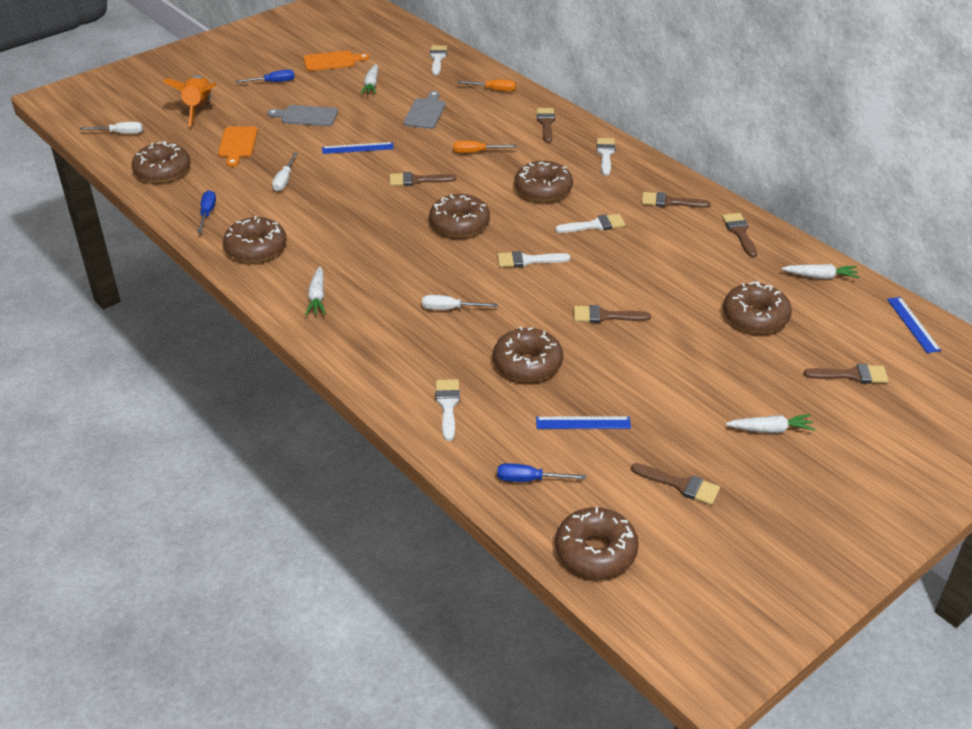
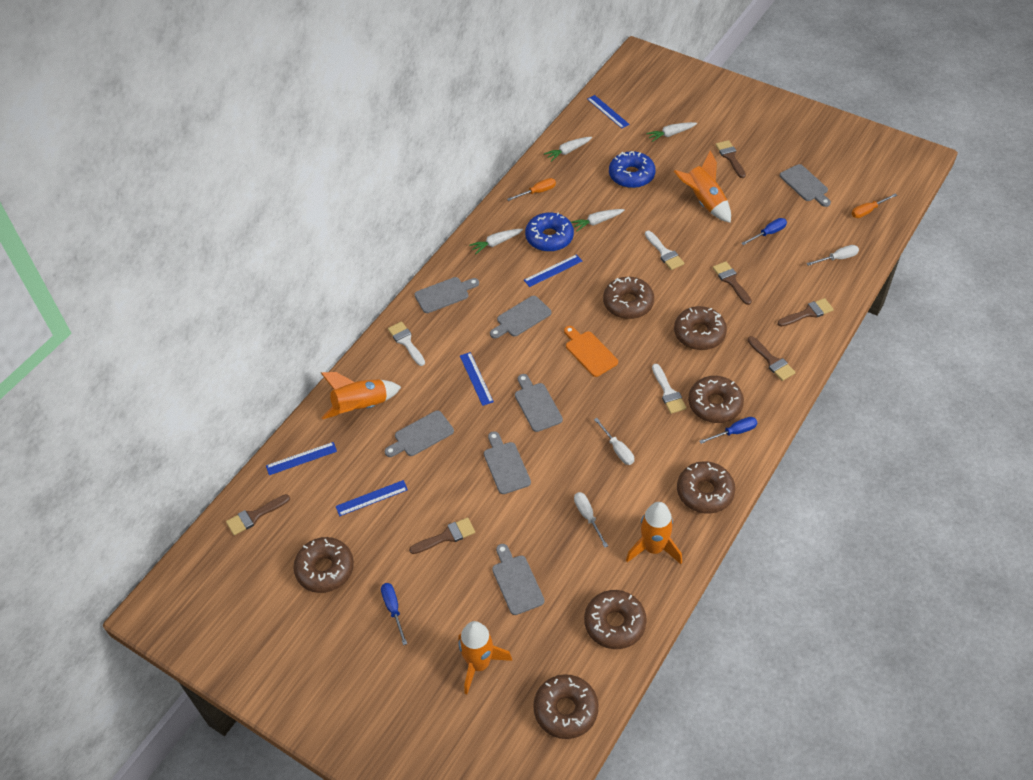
blue donut: 0 -> 2
blue ruler: 3 -> 5
brown brush: 7 -> 6
grey cutting board: 2 -> 7
orange cutting board: 2 -> 1
orange rocket: 1 -> 4
white brush: 5 -> 3

